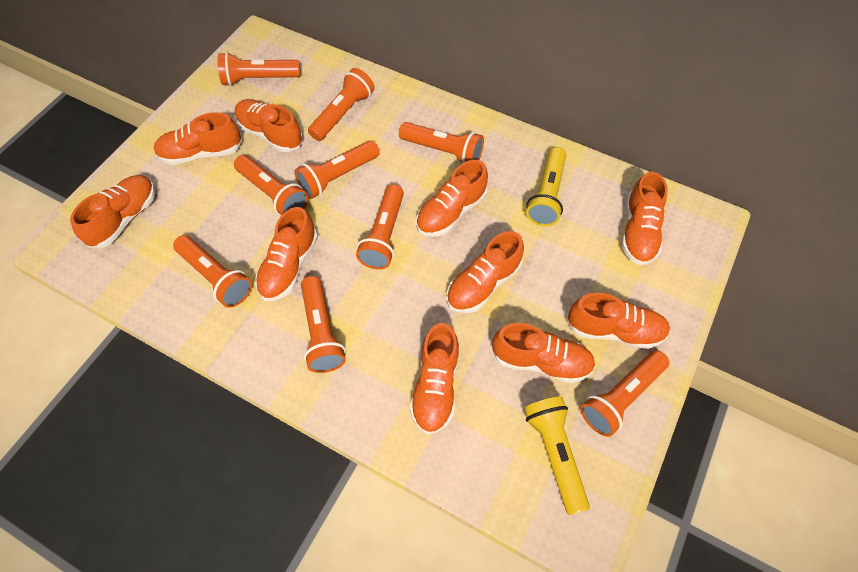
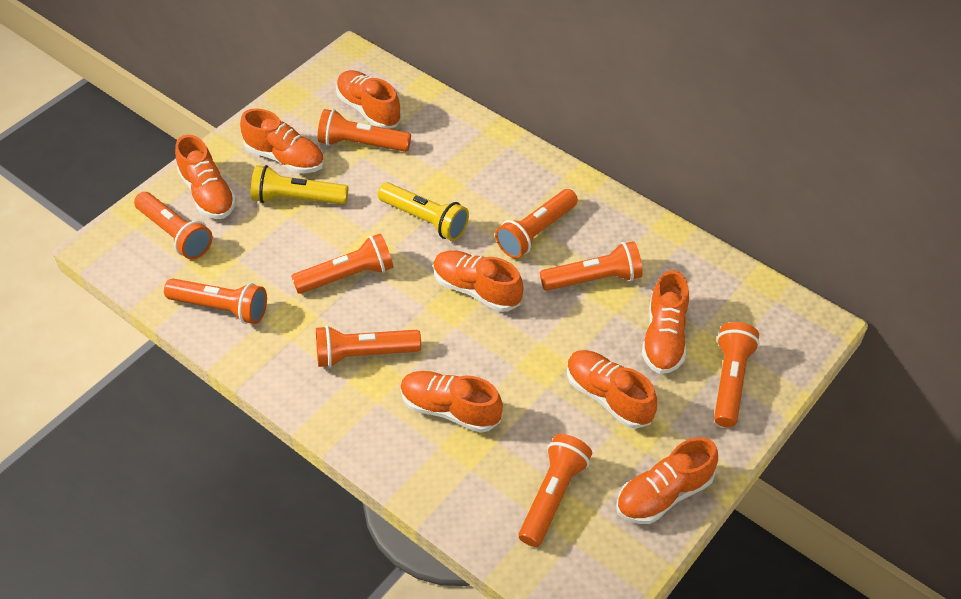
orange shoe: 10 -> 8

